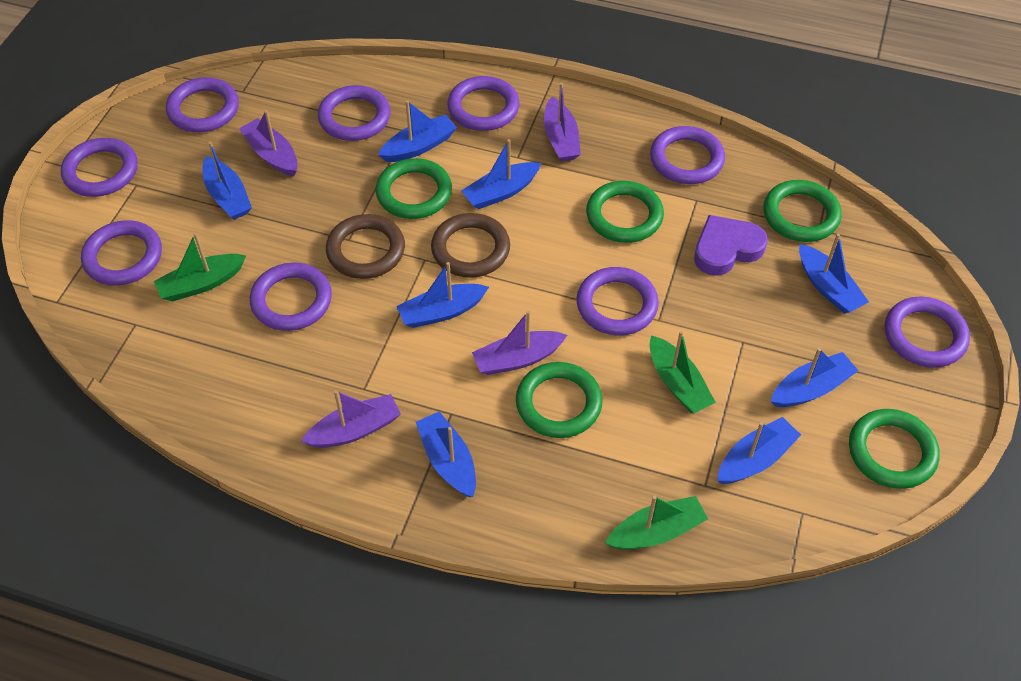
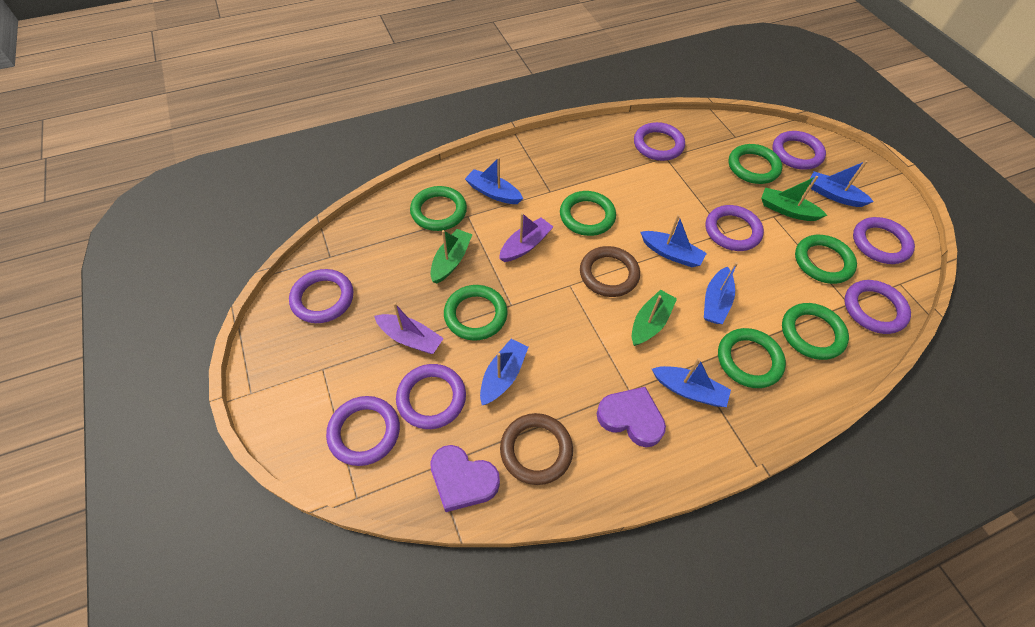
blue boat: 8 -> 6
green ring: 5 -> 7
purple boat: 4 -> 2
purple heart: 1 -> 2
purple ring: 9 -> 8

